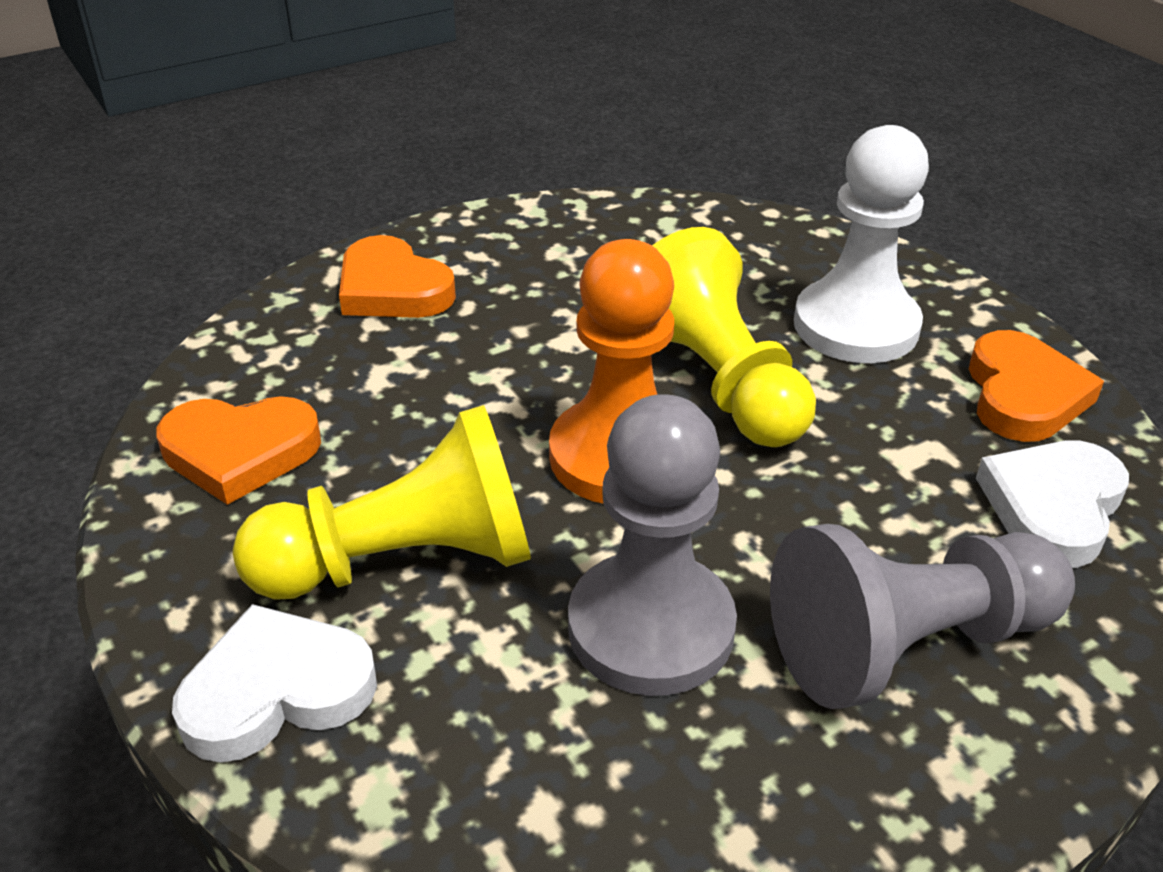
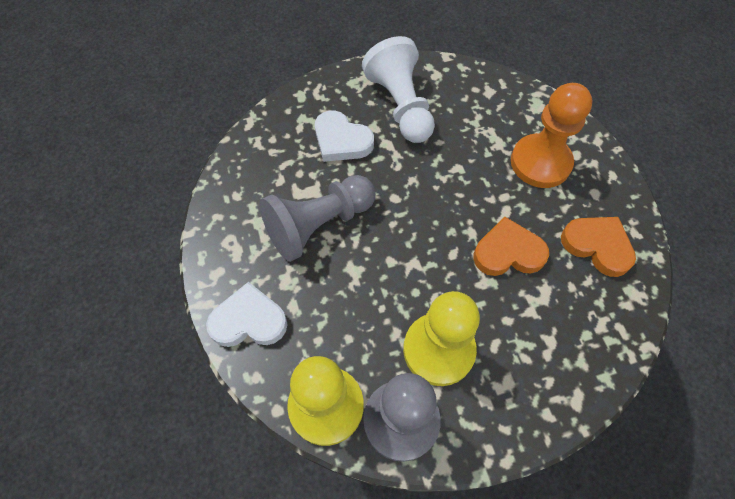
orange heart: 3 -> 2

